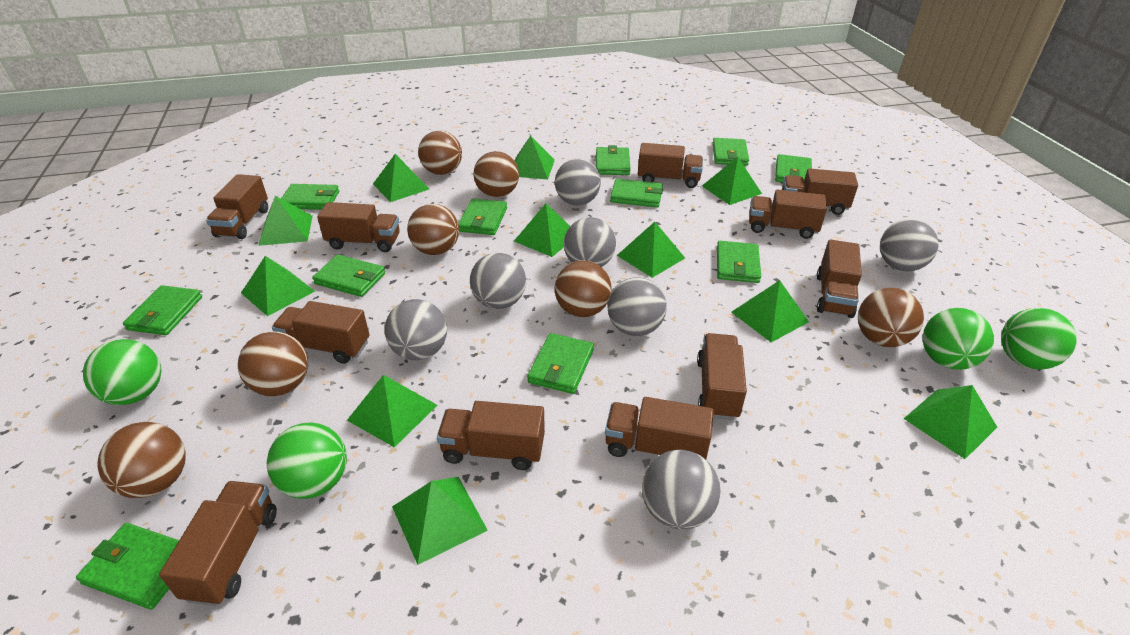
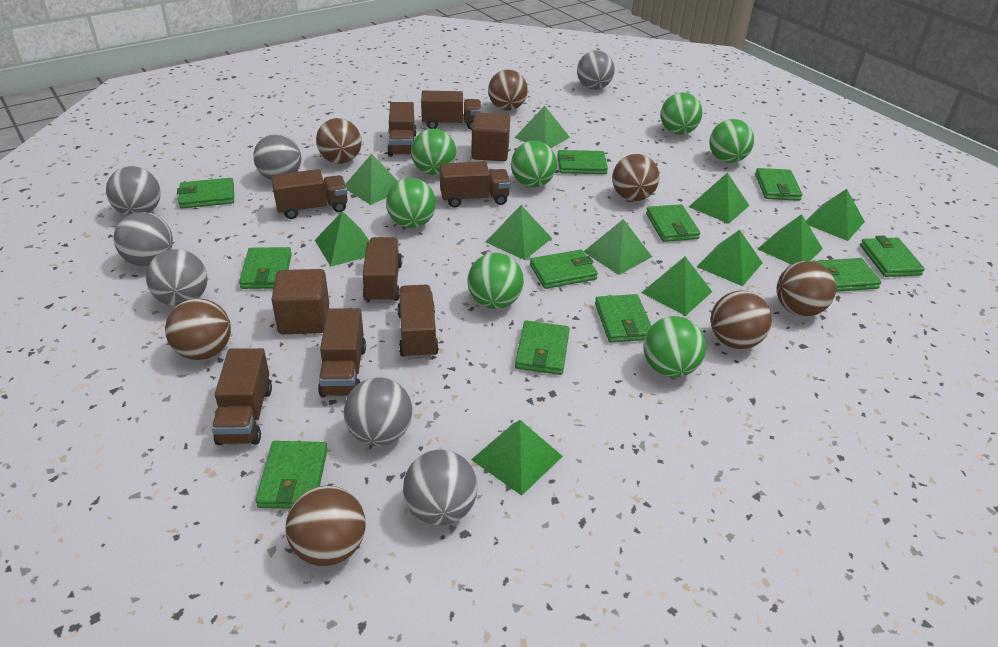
brown cube: 0 -> 2
brown truck: 11 -> 8
green ball: 4 -> 7

